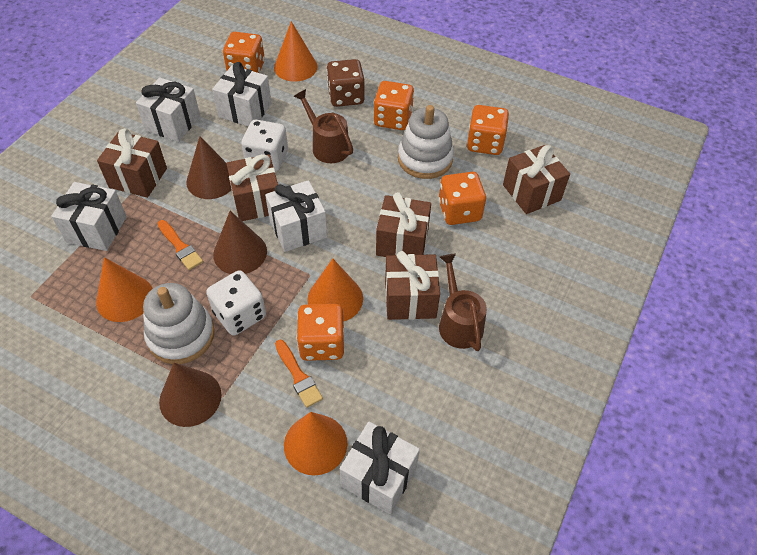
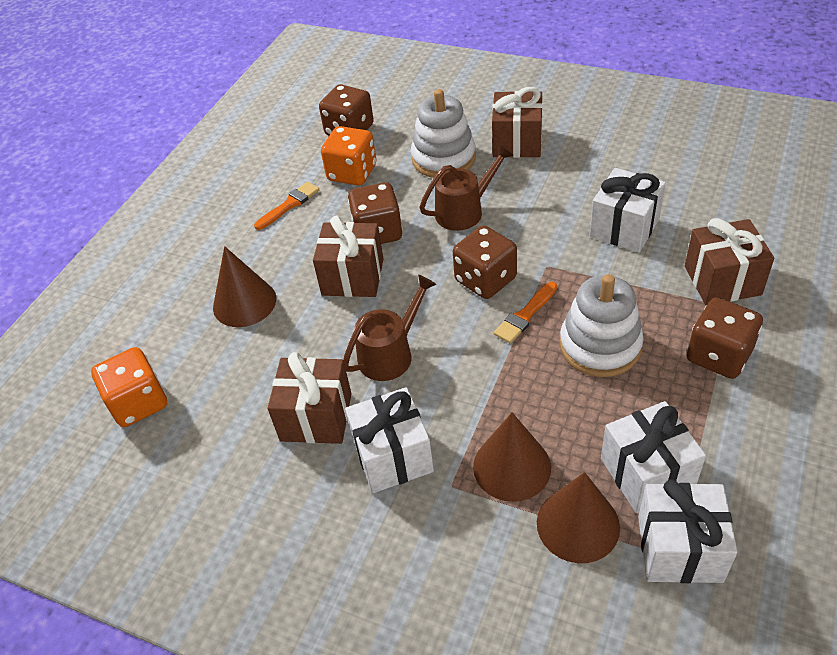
brown dice: 1 -> 4
brown gift: 5 -> 4
orange cone: 4 -> 0
orange dice: 5 -> 2
white dice: 2 -> 0
white gift: 5 -> 4

